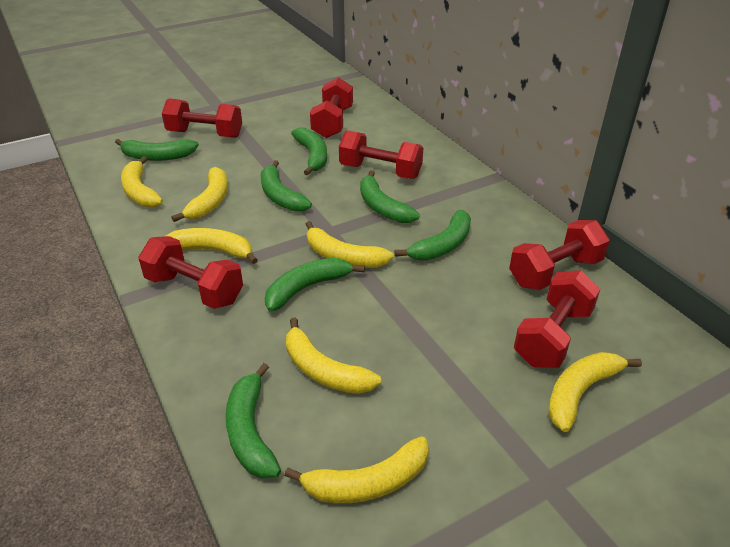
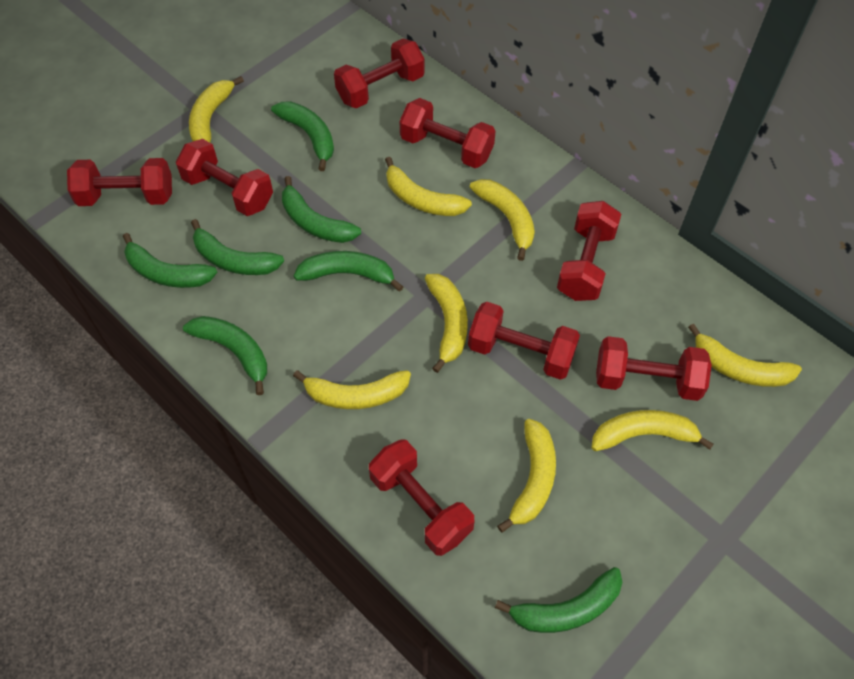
red dumbbell: 6 -> 8
yellow banana: 7 -> 8

